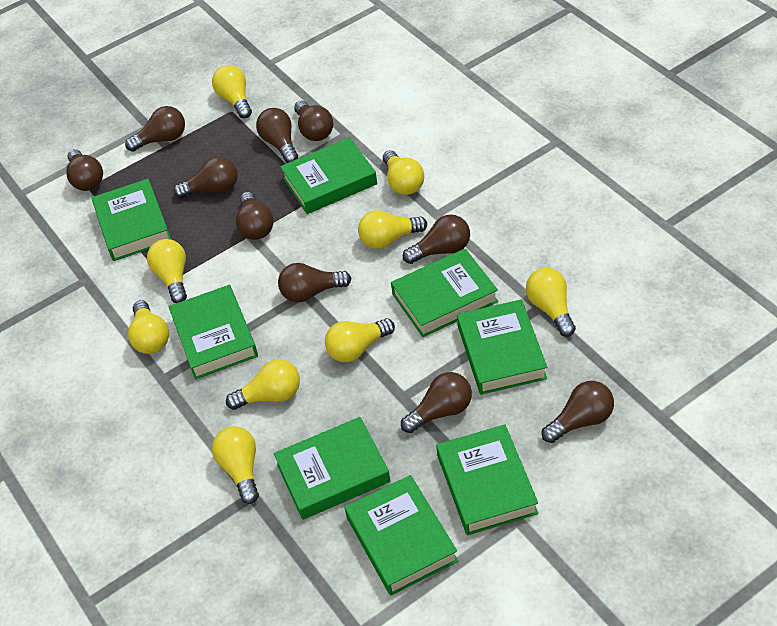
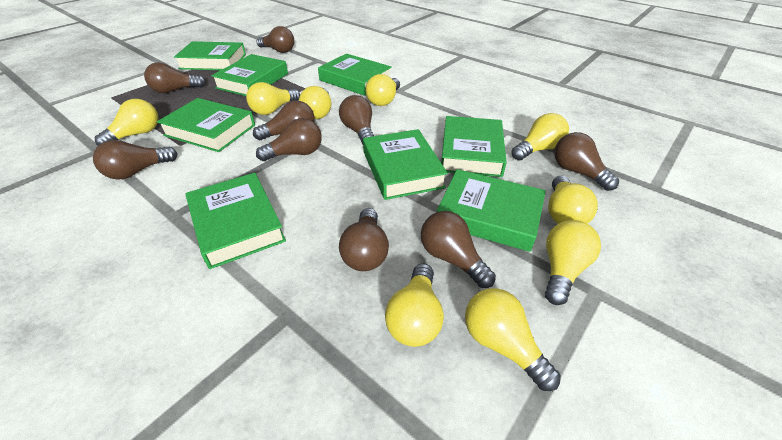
brown light bulb: 10 -> 9

